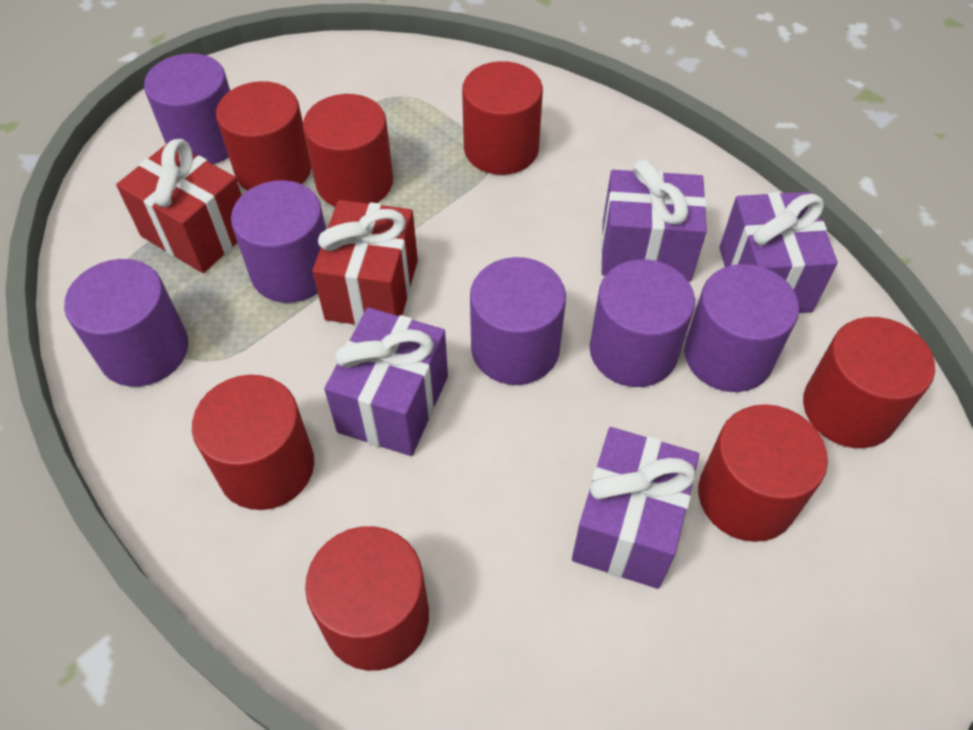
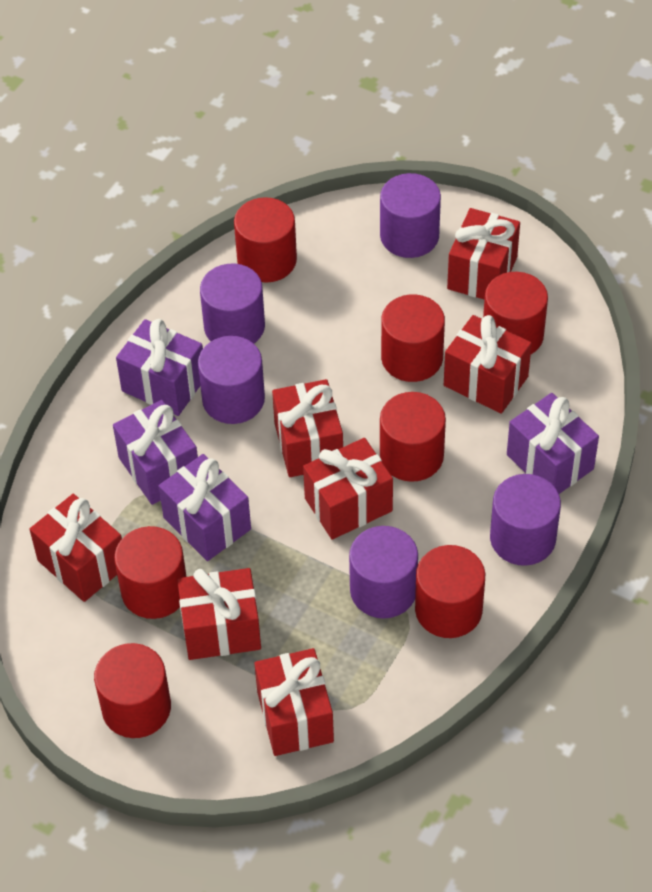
purple cylinder: 6 -> 5
red gift: 2 -> 7

